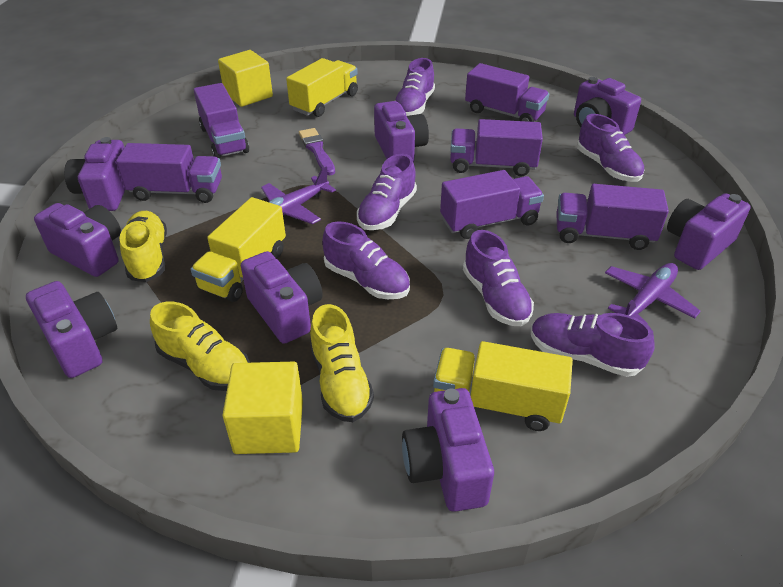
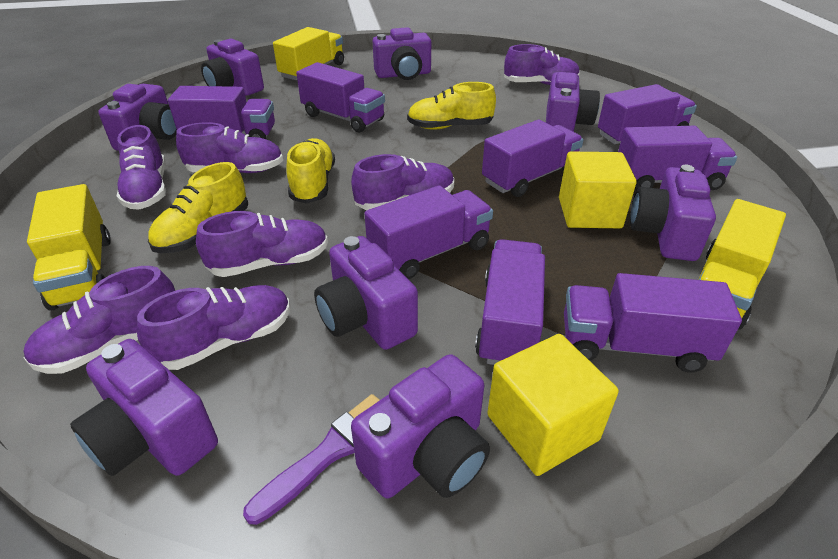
purple plane: 2 -> 0
purple shoe: 6 -> 7
purple truck: 6 -> 8

